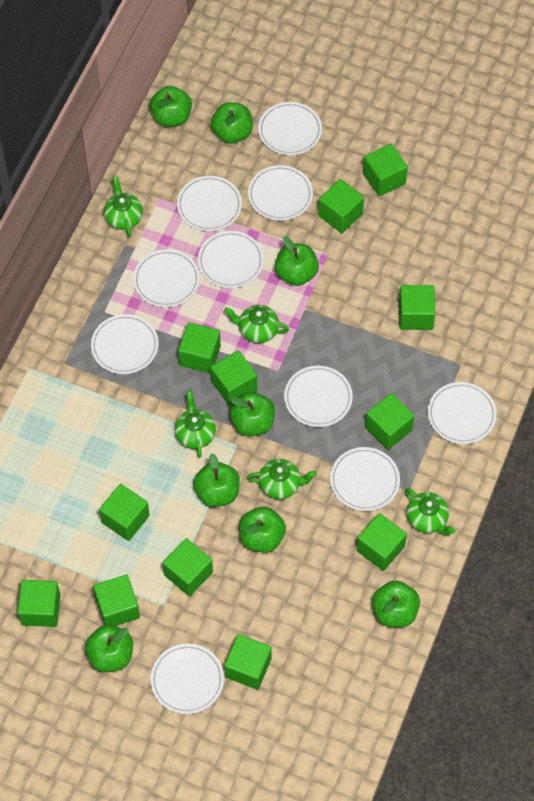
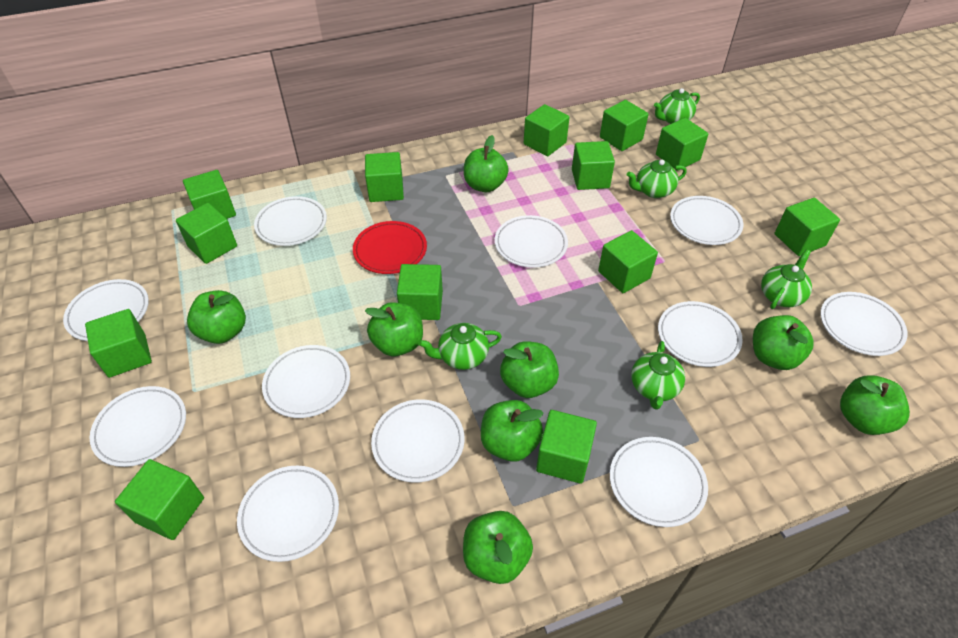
green cube: 12 -> 13
red plate: 0 -> 1
white plate: 10 -> 11

